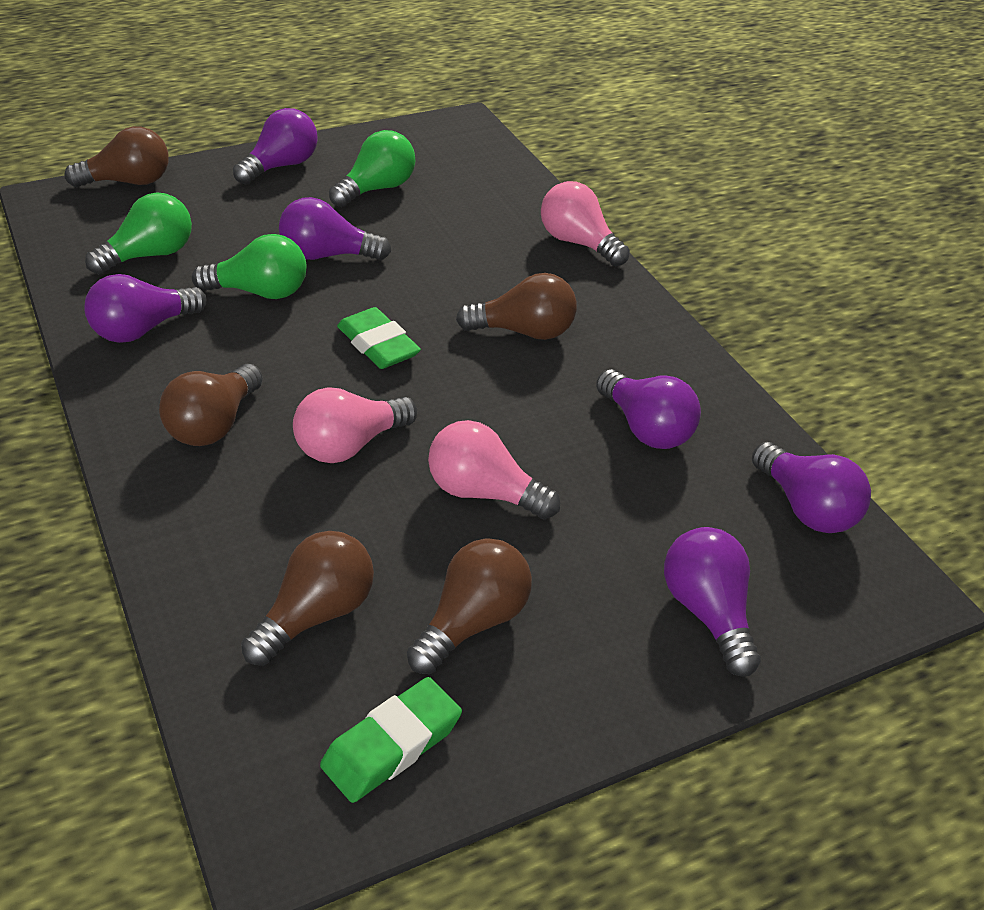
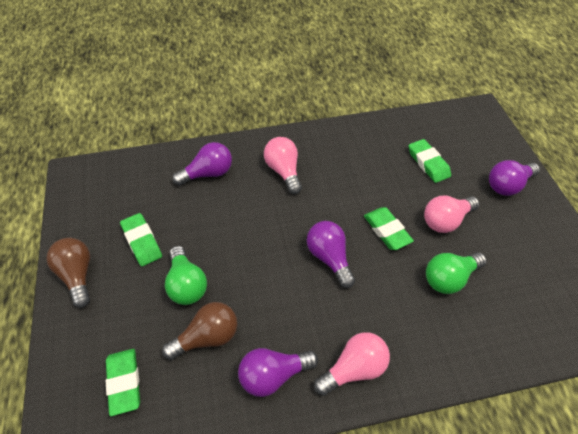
brown light bulb: 5 -> 2
green eraser: 2 -> 4
green light bulb: 3 -> 2
purple light bulb: 6 -> 4

